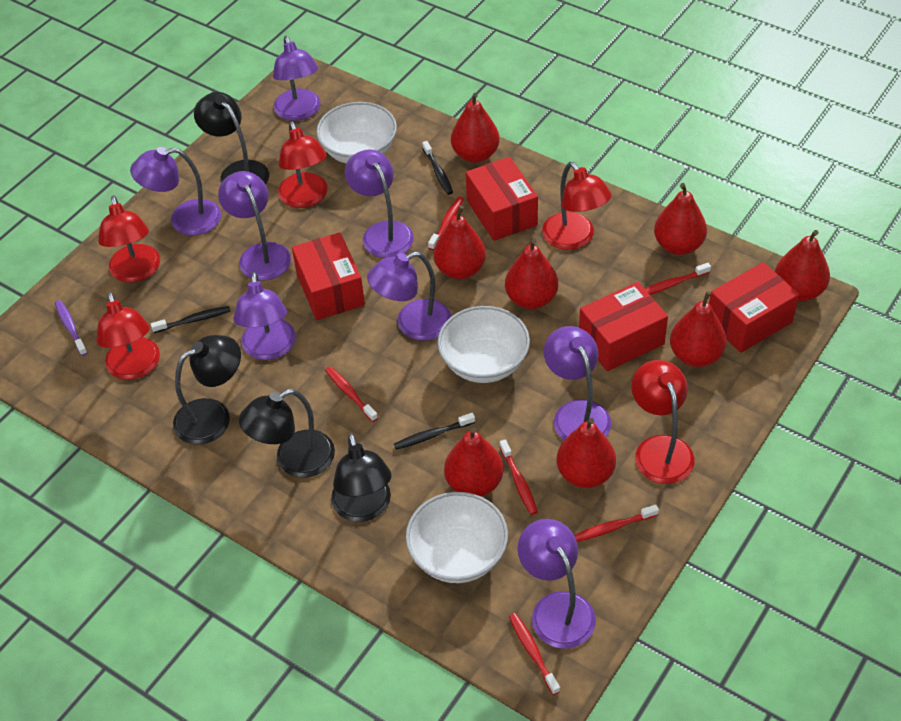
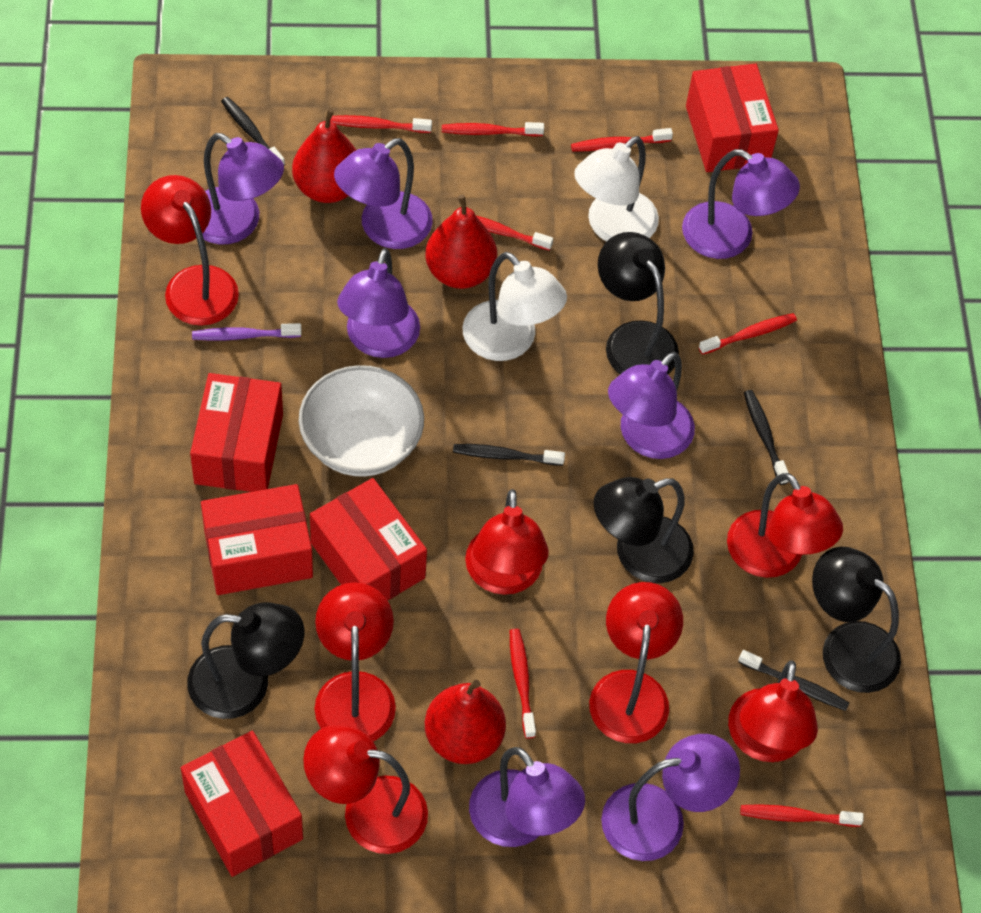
black toothbrush: 3 -> 4
purple lamp: 8 -> 7
red box: 4 -> 5
red lamp: 5 -> 7
red pear: 8 -> 3
red toothbrush: 6 -> 7
white bowl: 3 -> 1
white lamp: 0 -> 2

